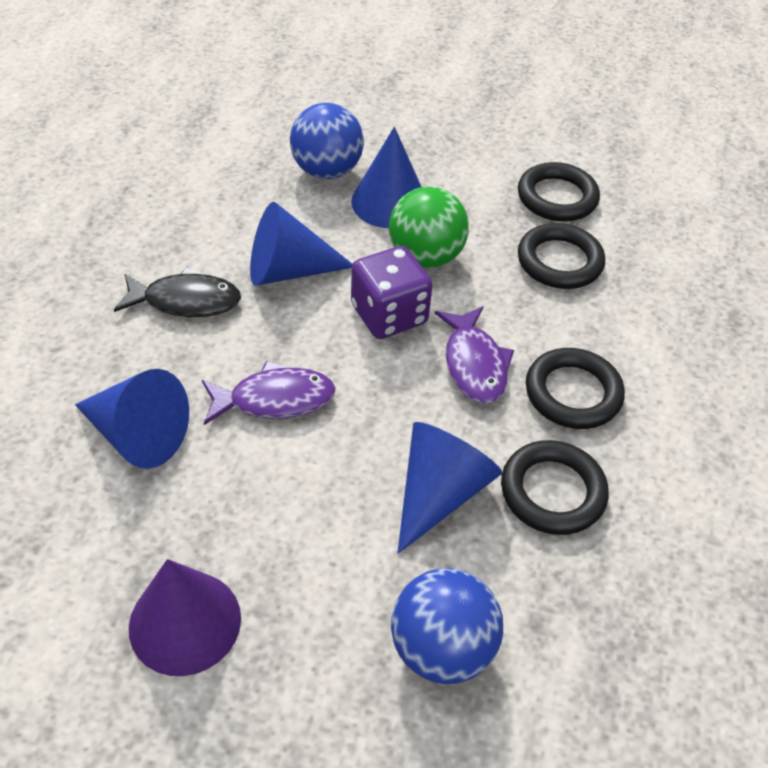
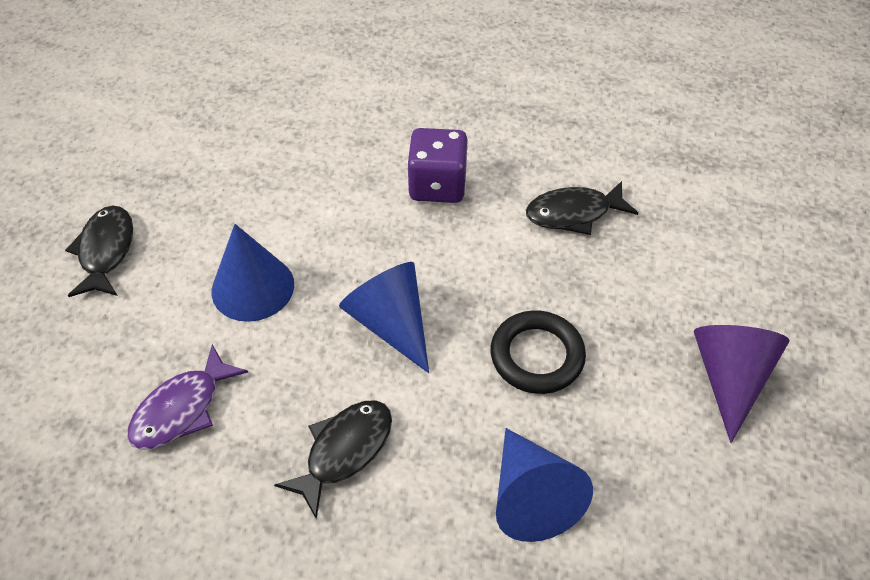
black fish: 1 -> 3
black ring: 4 -> 1
blue ball: 2 -> 0
blue cone: 4 -> 3
green ball: 1 -> 0
purple fish: 2 -> 1

